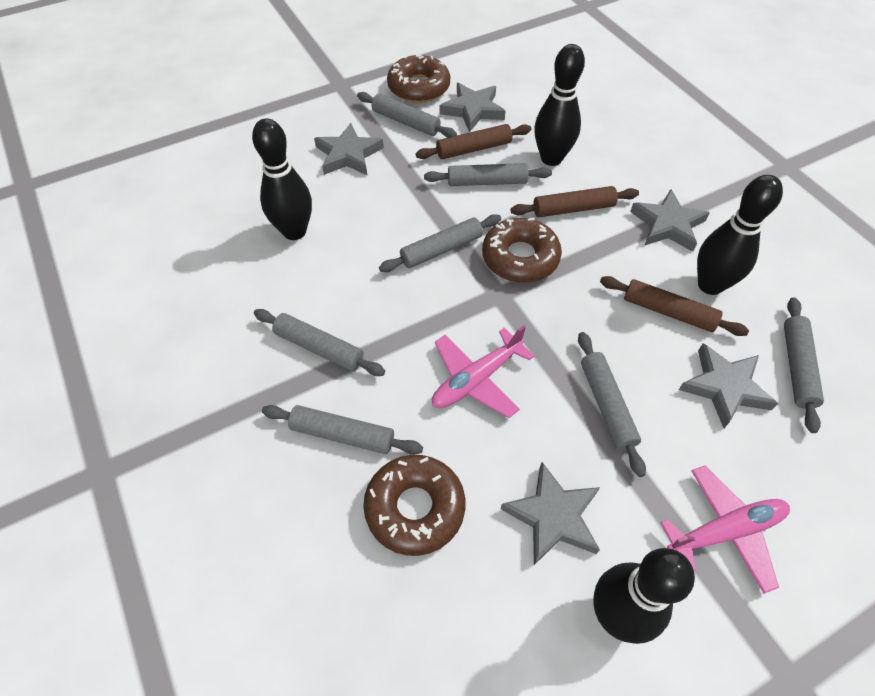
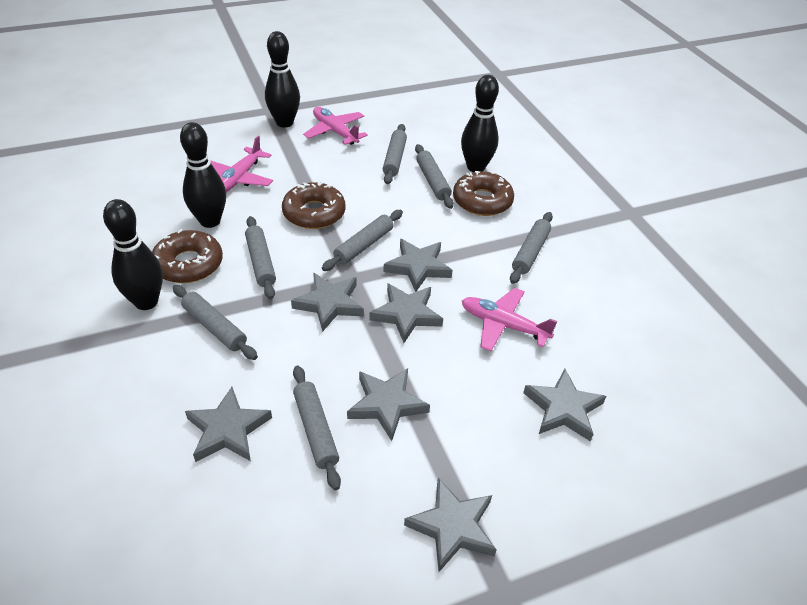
brown rolling pin: 3 -> 0
grey star: 5 -> 7
pink plane: 2 -> 3

